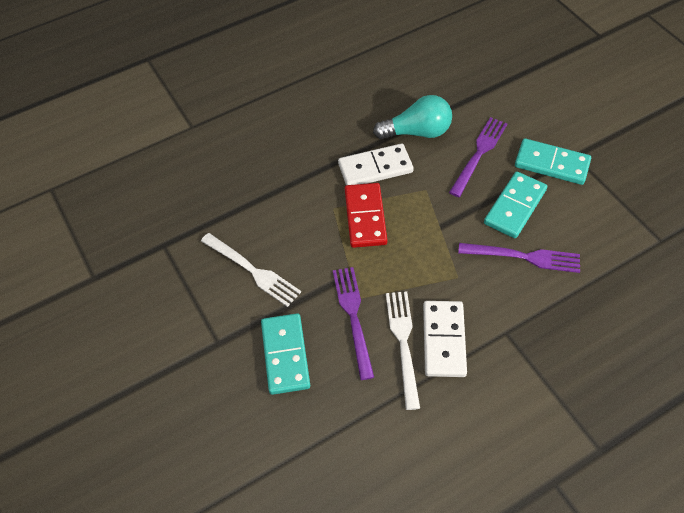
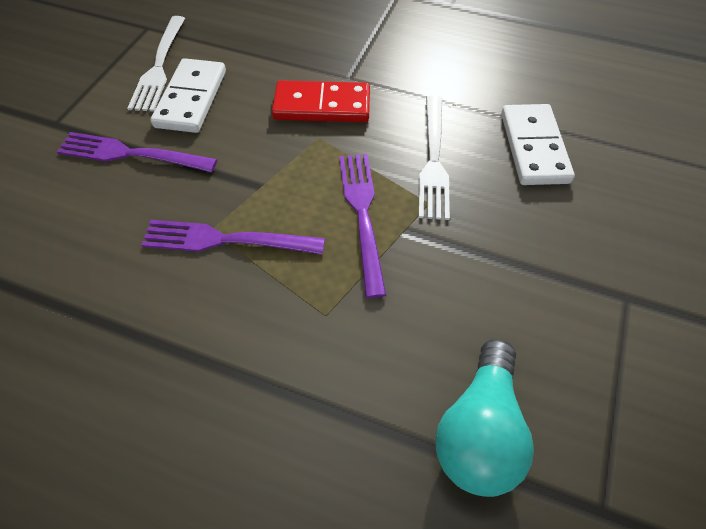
turquoise domino: 3 -> 0

